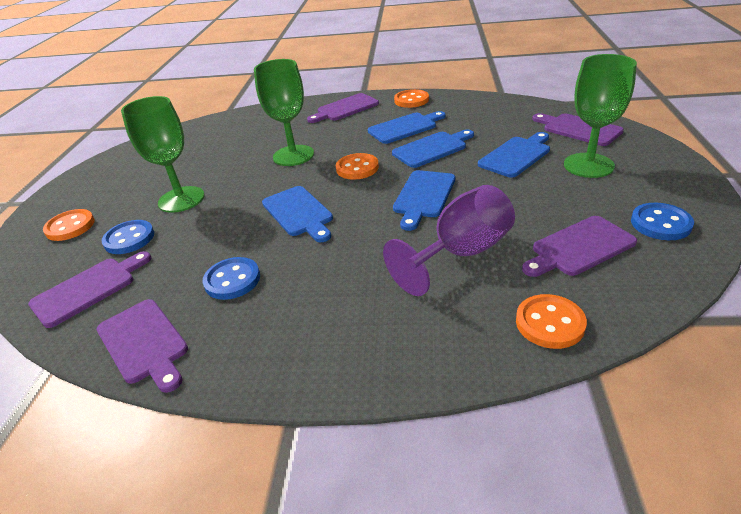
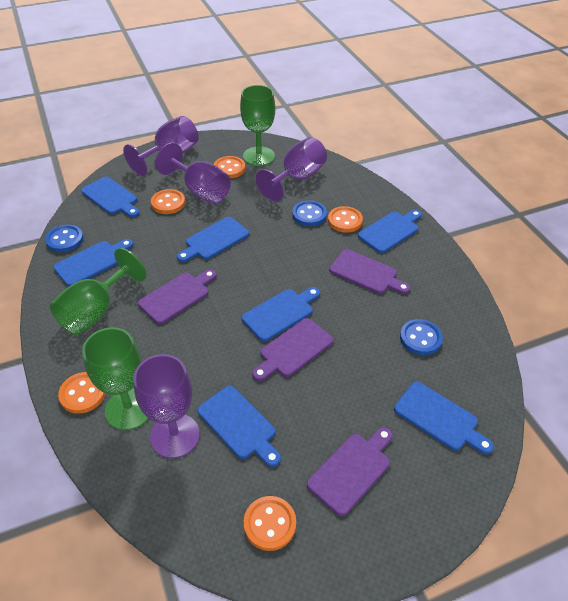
blue cutting board: 5 -> 7
orange button: 4 -> 5
purple cutting board: 5 -> 4
purple goblet: 1 -> 4

